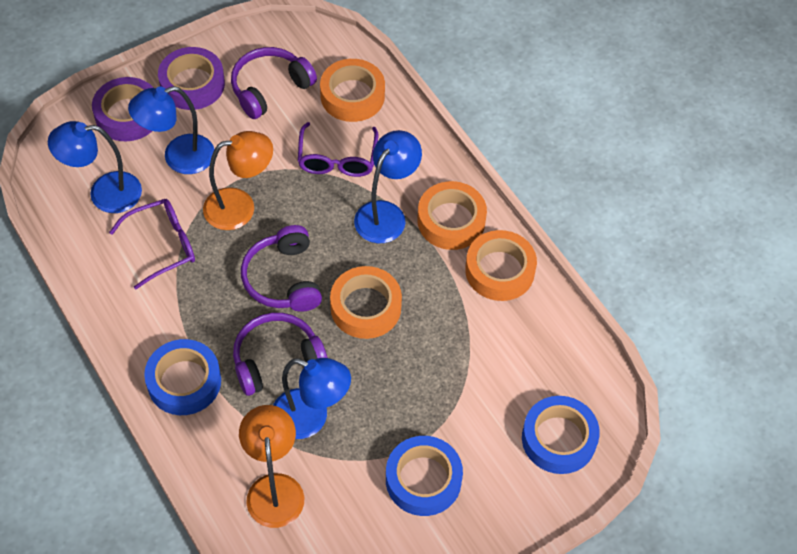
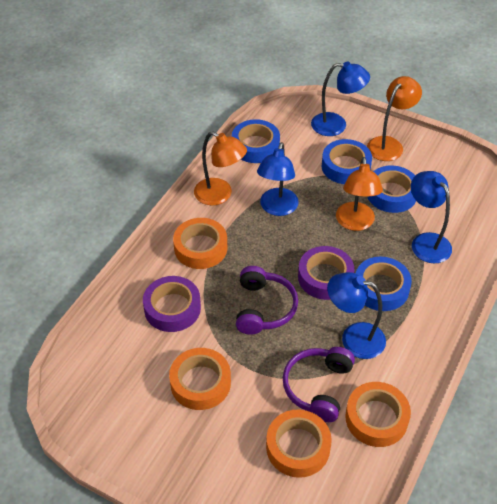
blue tape: 3 -> 4
orange lamp: 2 -> 3
purple glasses: 2 -> 0
purple headphones: 3 -> 2

